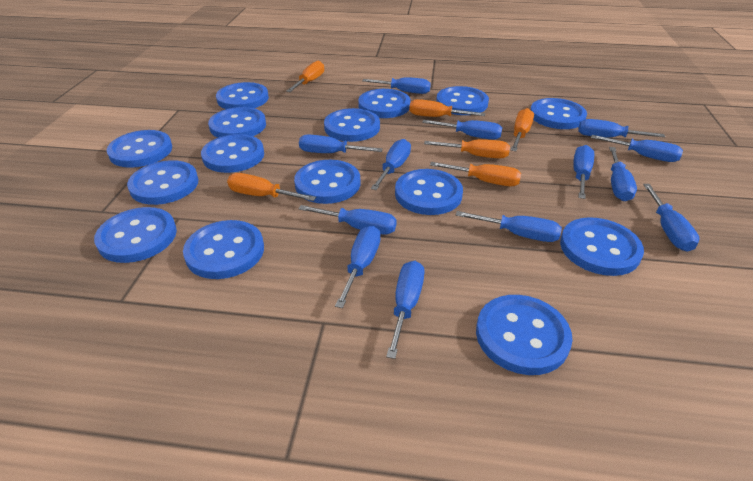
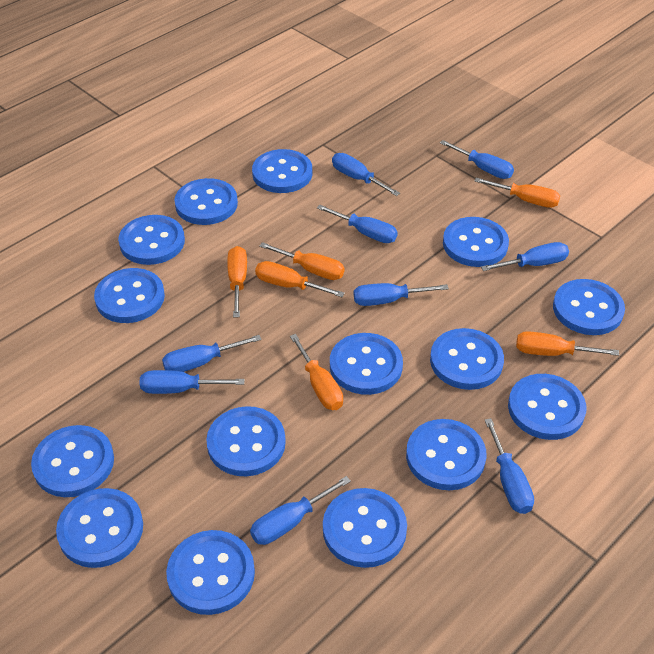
blue screwdriver: 13 -> 9

